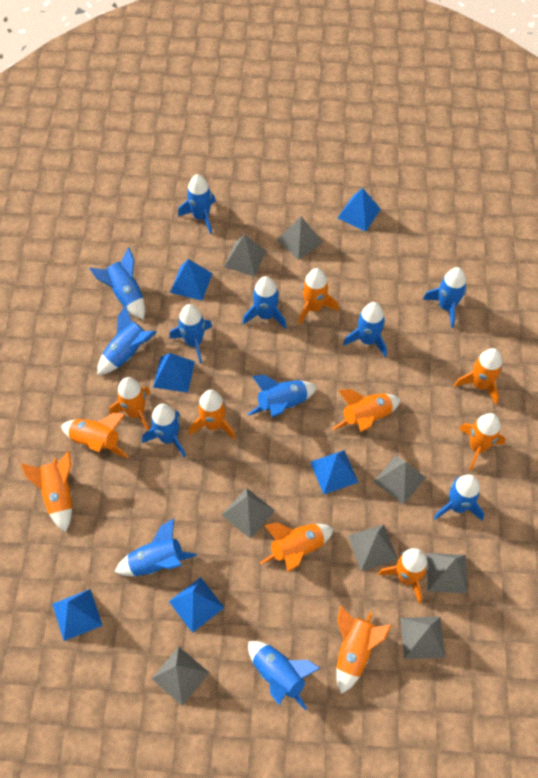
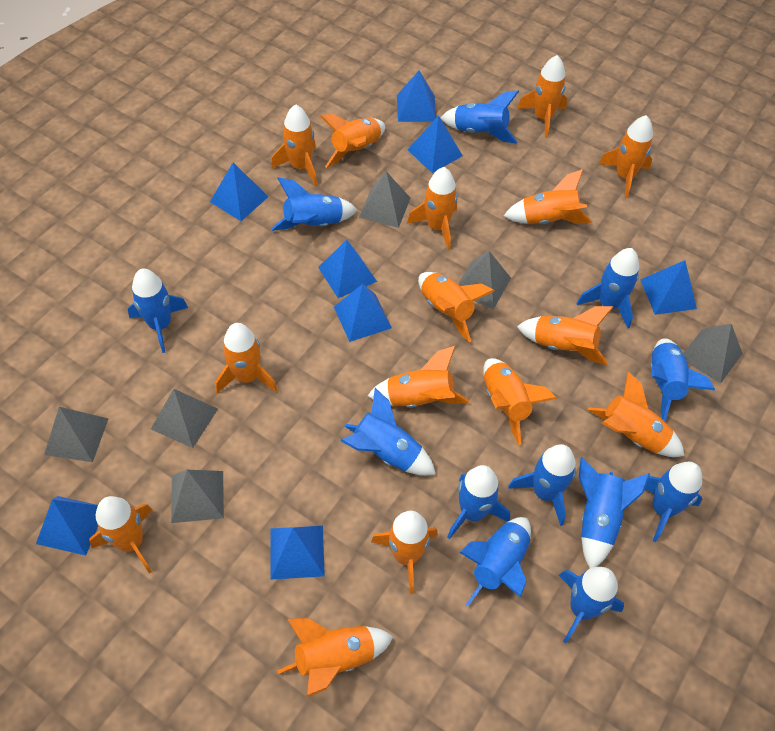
blue pyramid: 6 -> 8
grey pyramid: 8 -> 6
orange rocket: 11 -> 15

